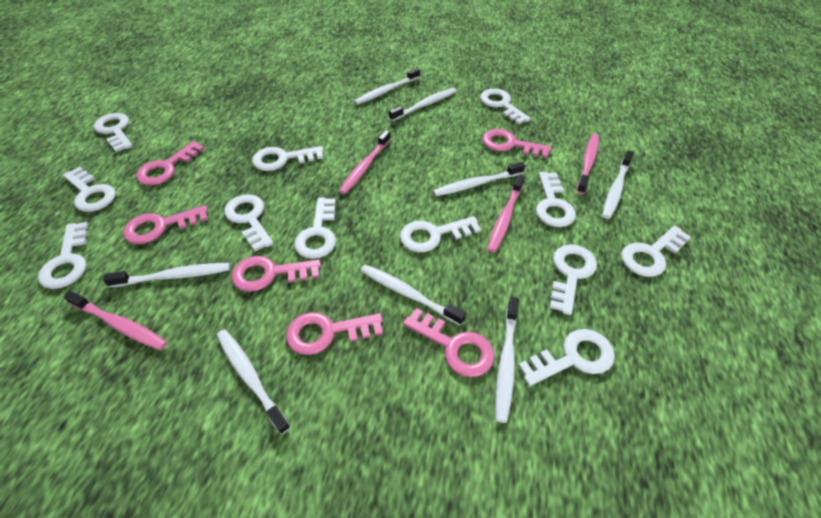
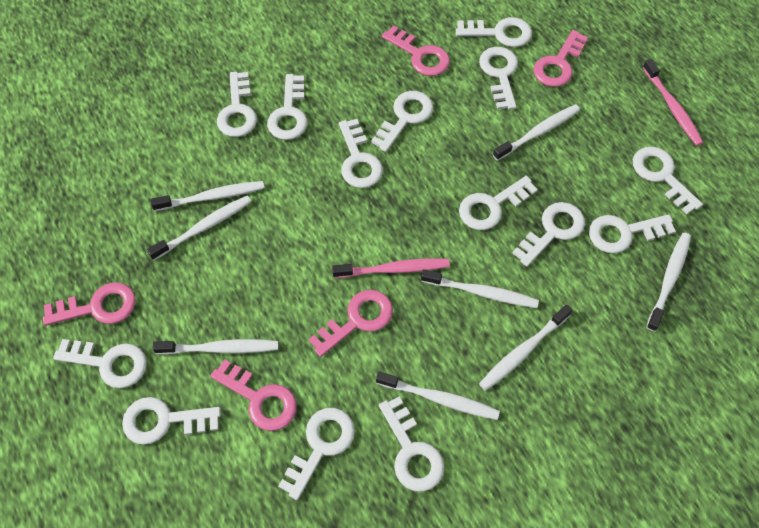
pink key: 6 -> 5
pink toothbrush: 4 -> 2
white key: 12 -> 14

